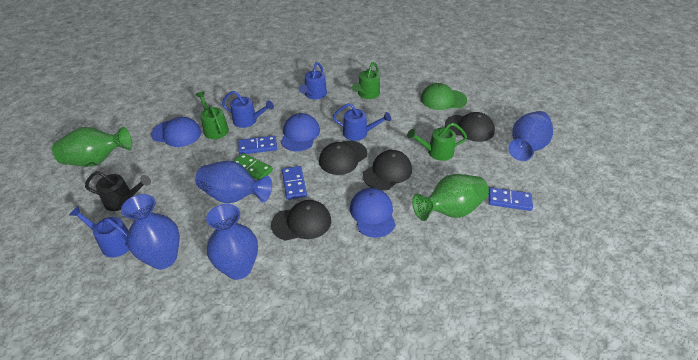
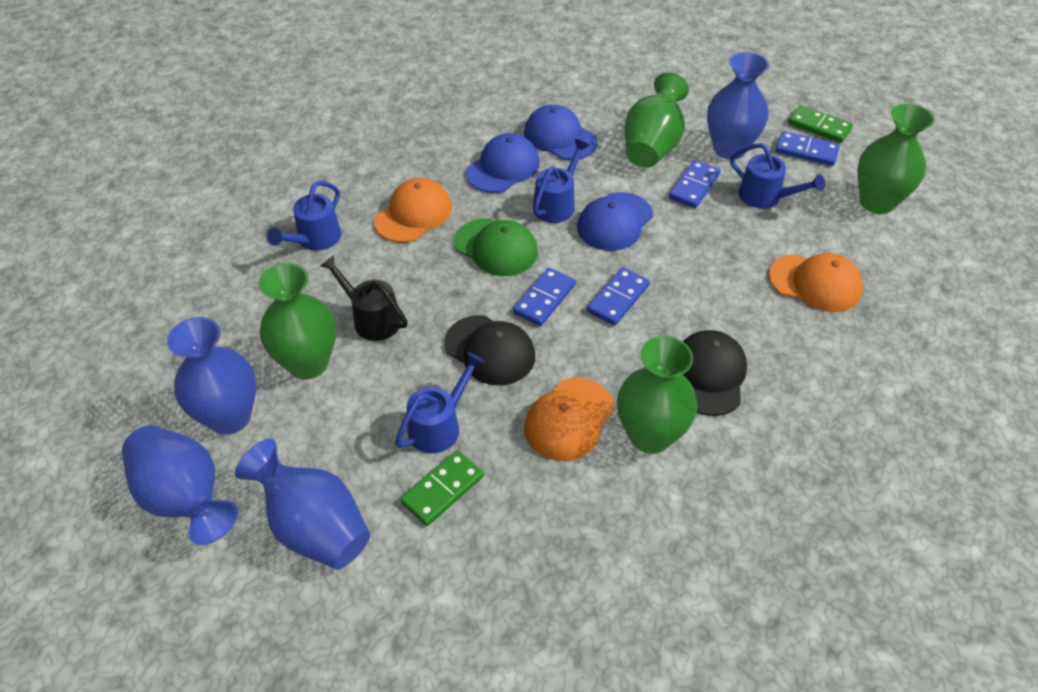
black cap: 4 -> 2
blue domino: 3 -> 4
green domino: 1 -> 2
green vase: 2 -> 4
green watering can: 3 -> 0
orange cap: 0 -> 3

